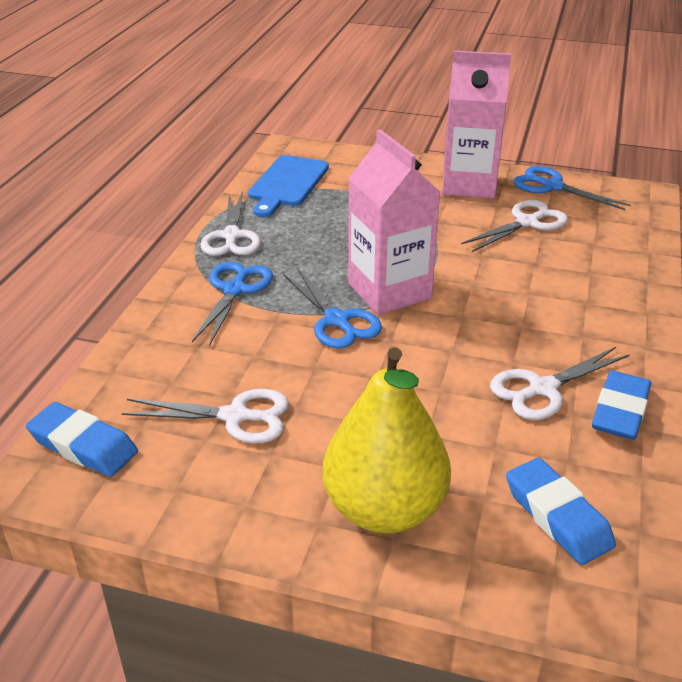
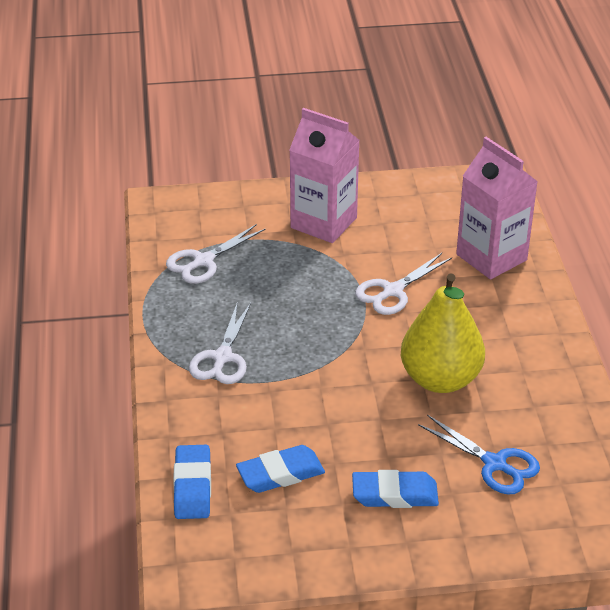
blue cutting board: 1 -> 0
blue scissors: 3 -> 1
white scissors: 4 -> 3

